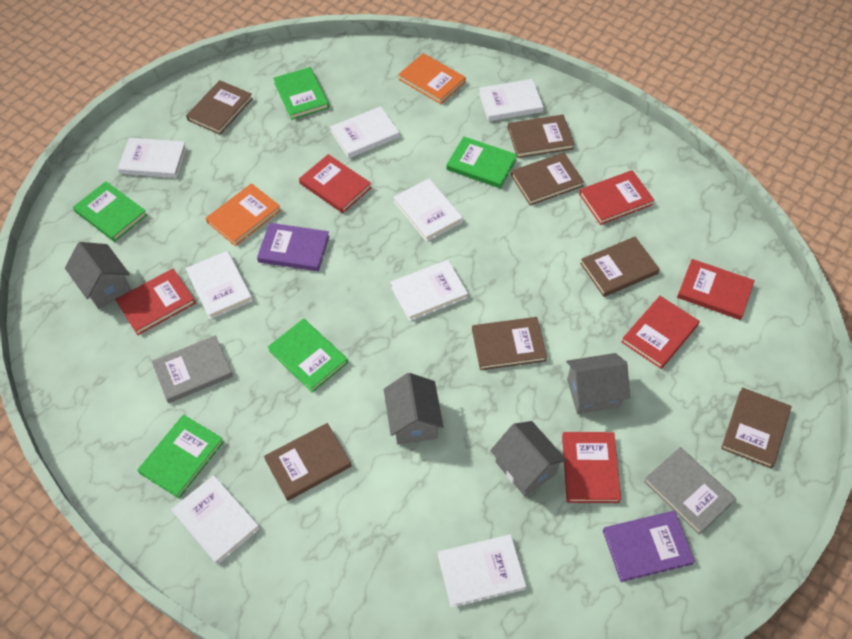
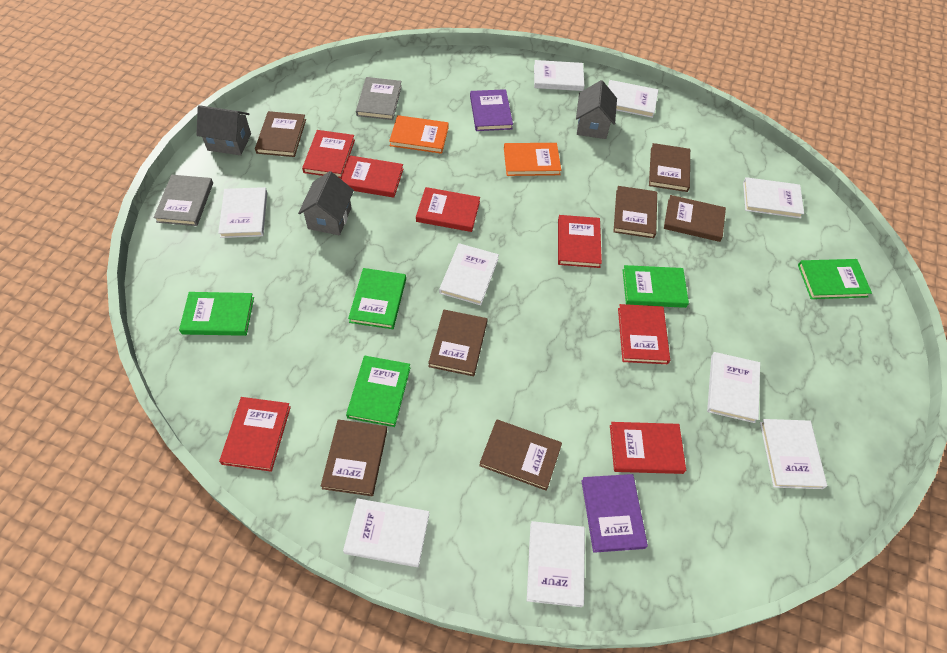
grey house: 4 -> 3
red book: 6 -> 7
white book: 8 -> 9

